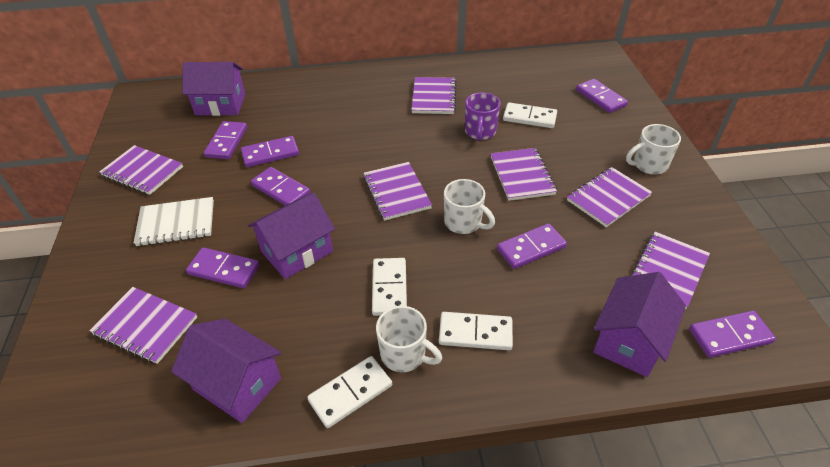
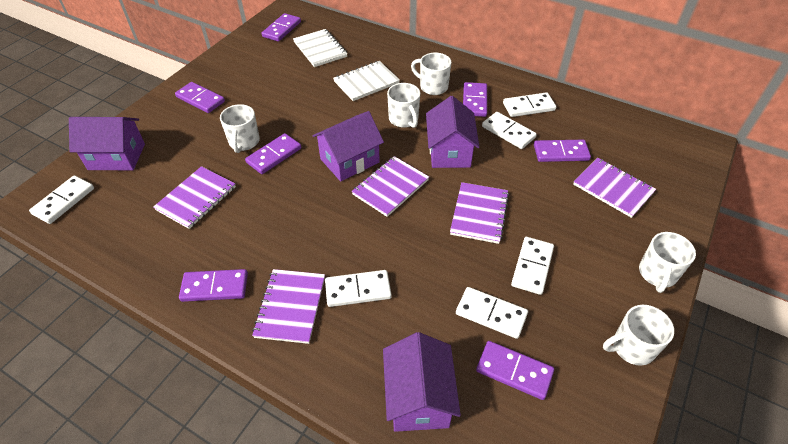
purple mug: 1 -> 0
purple notebook: 7 -> 5
white domino: 4 -> 6
white mug: 3 -> 5
white notebook: 1 -> 2

